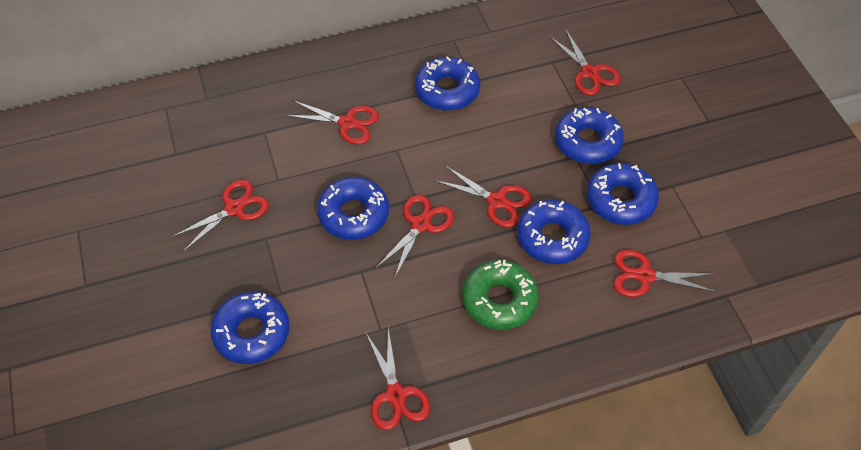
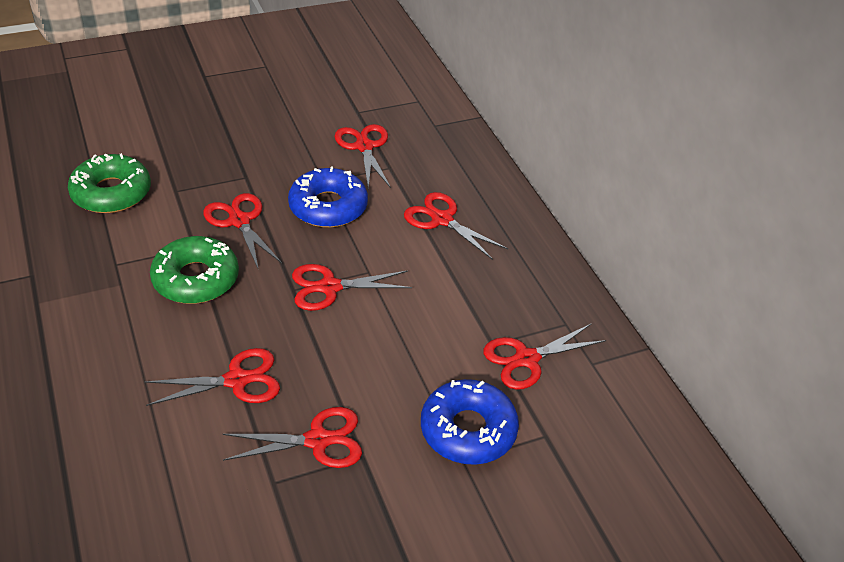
blue donut: 6 -> 2
green donut: 1 -> 2

